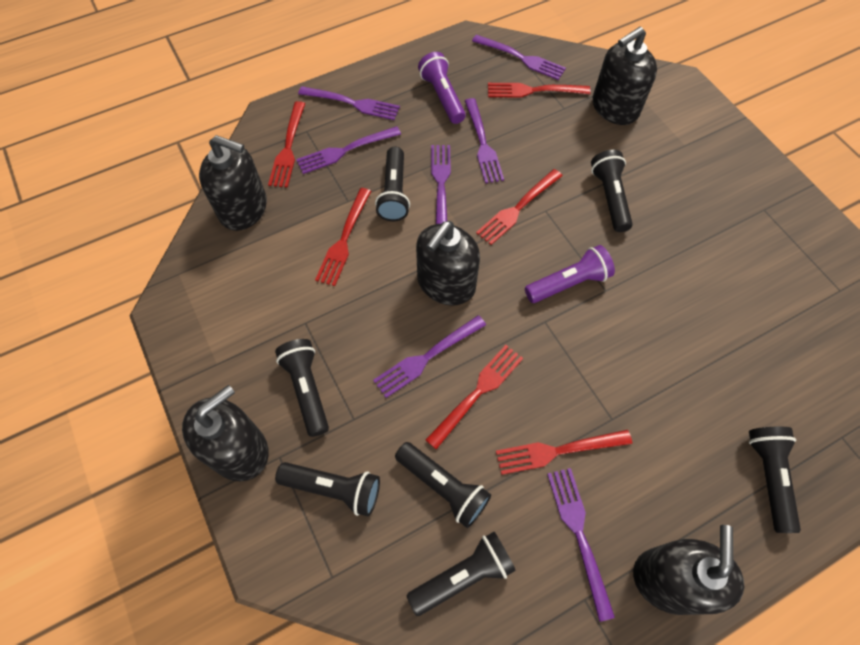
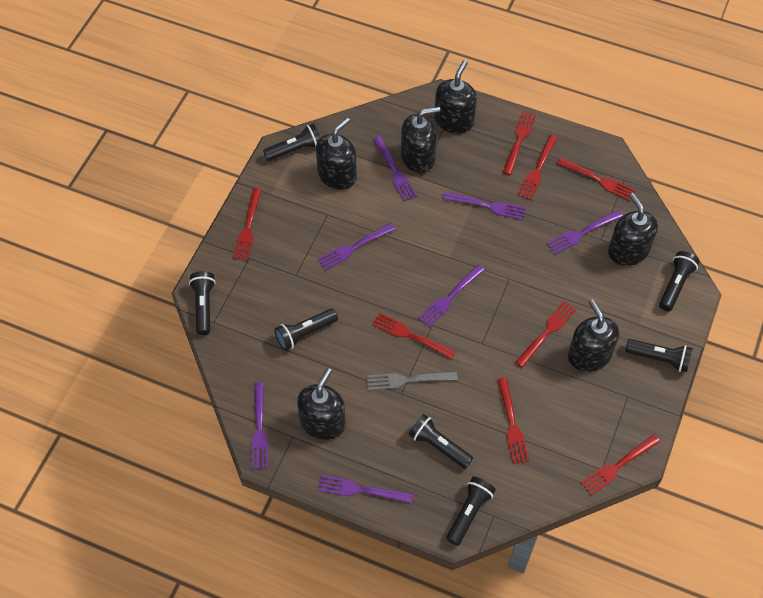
black soap dispenser: 5 -> 6
grey fork: 0 -> 1
purple flashlight: 2 -> 0
red fork: 6 -> 8

